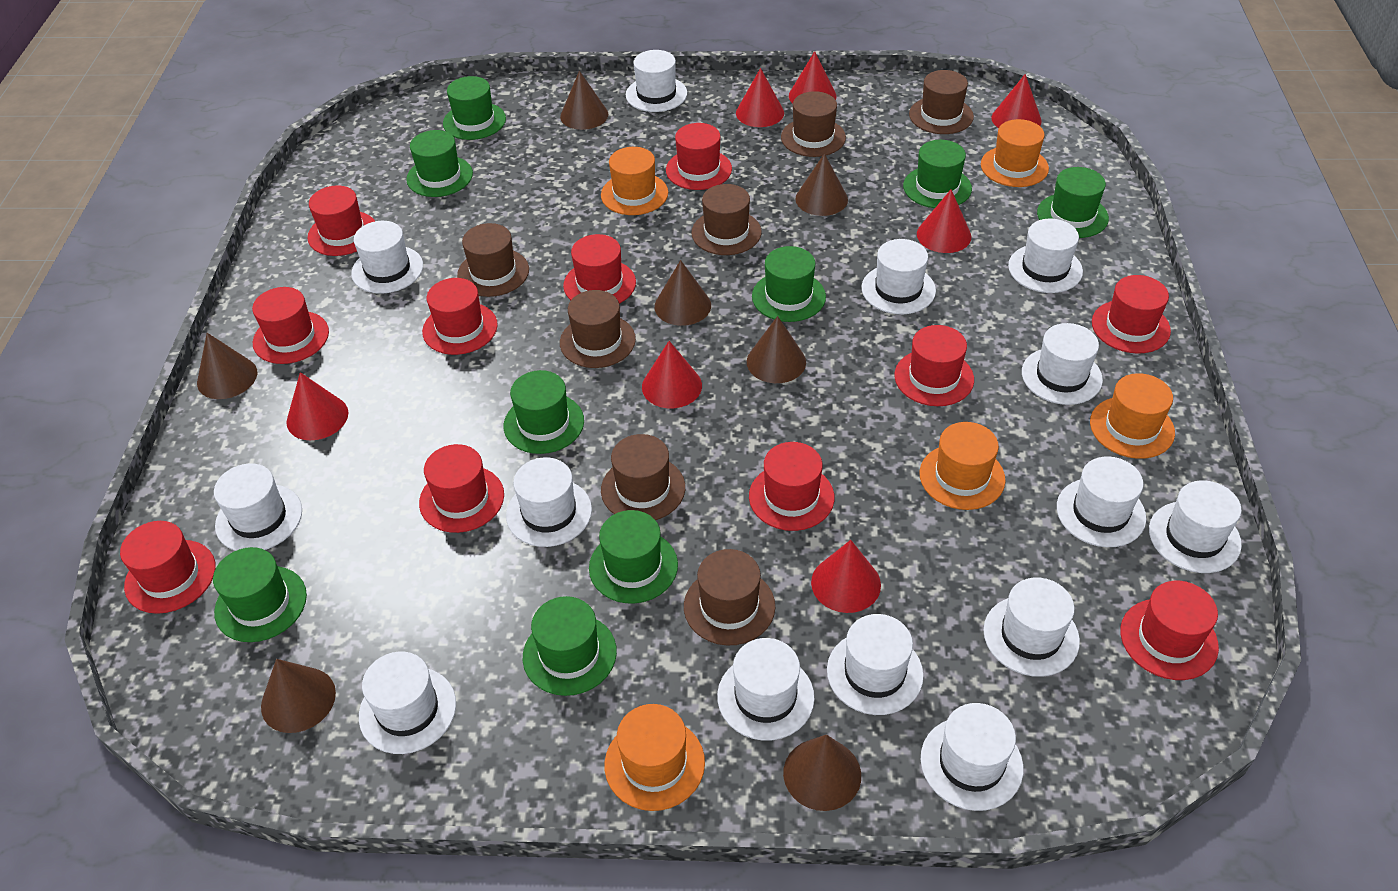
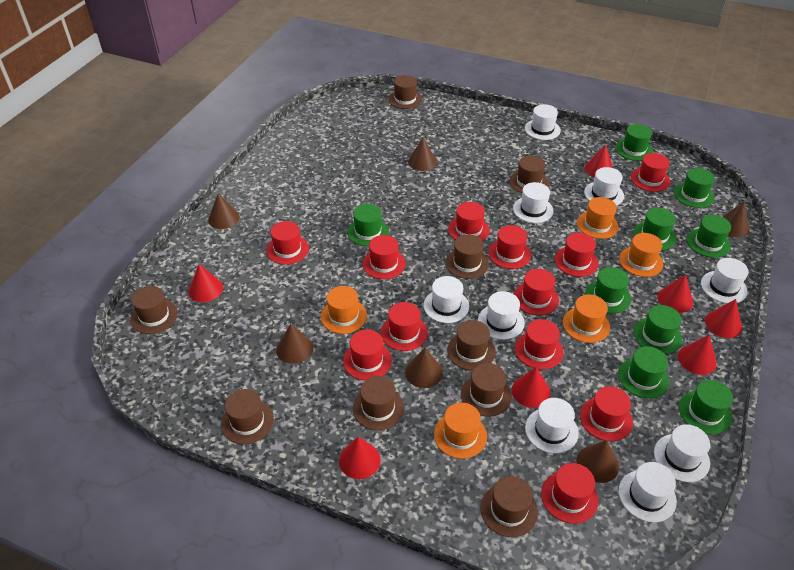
brown cone: 7 -> 6
brown hat: 7 -> 9
red hat: 11 -> 12
white hat: 14 -> 9

